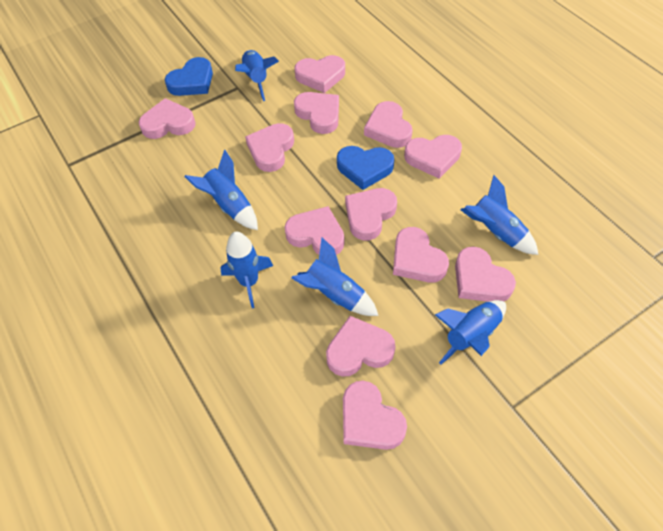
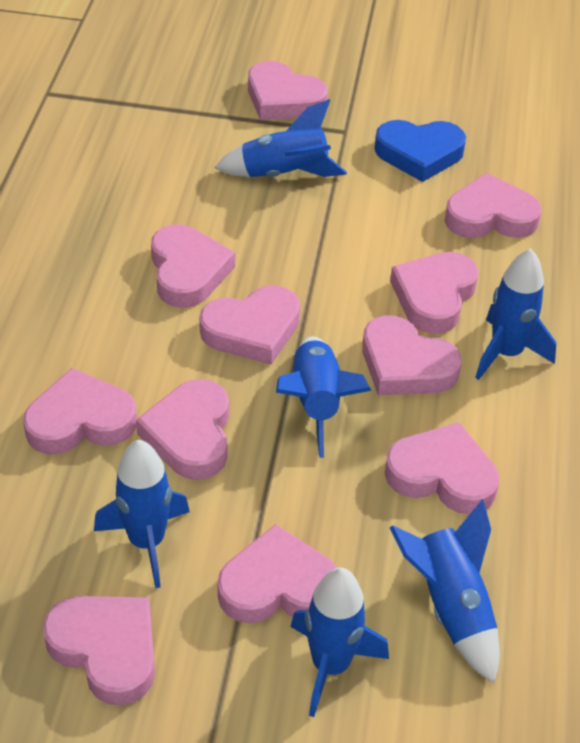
blue heart: 2 -> 1
pink heart: 12 -> 11

